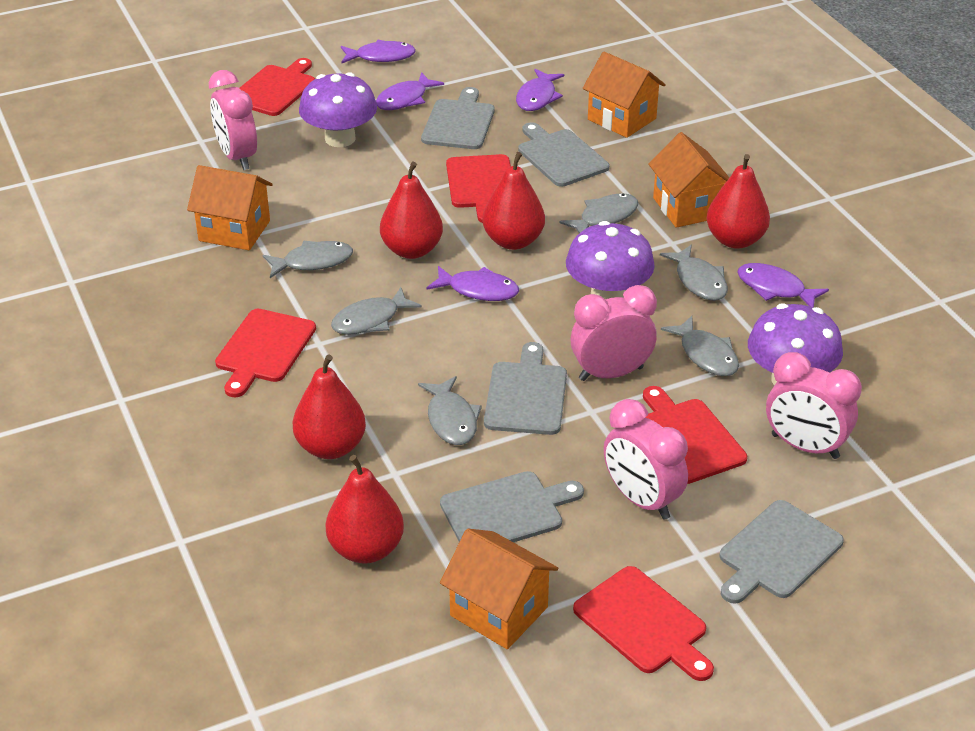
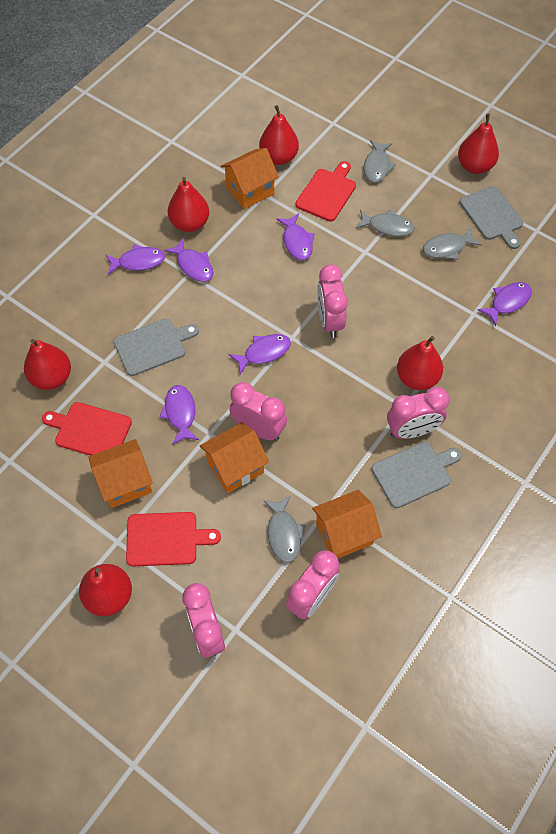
grey cutting board: 5 -> 3
grey fish: 6 -> 4
pink clock: 4 -> 5
purple fish: 5 -> 6
purple mushroom: 3 -> 0
red cutting board: 5 -> 3
red pear: 5 -> 6

